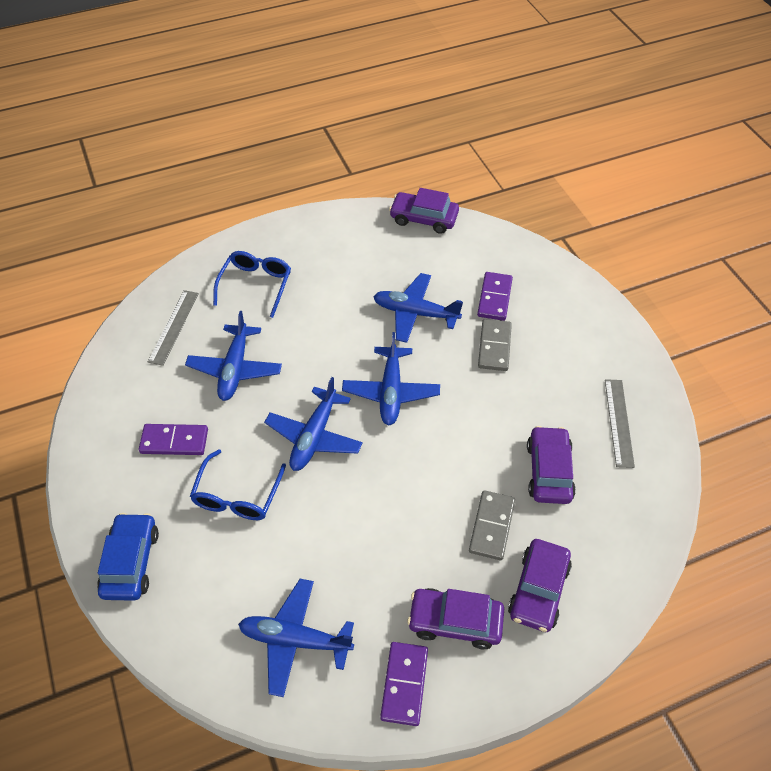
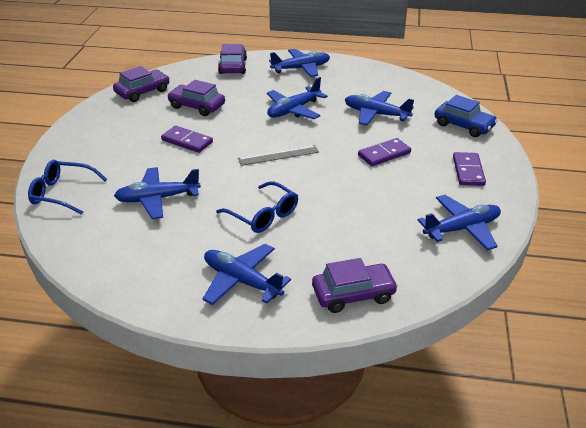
blue plane: 5 -> 6
grey domino: 2 -> 0
grey ruler: 2 -> 1

